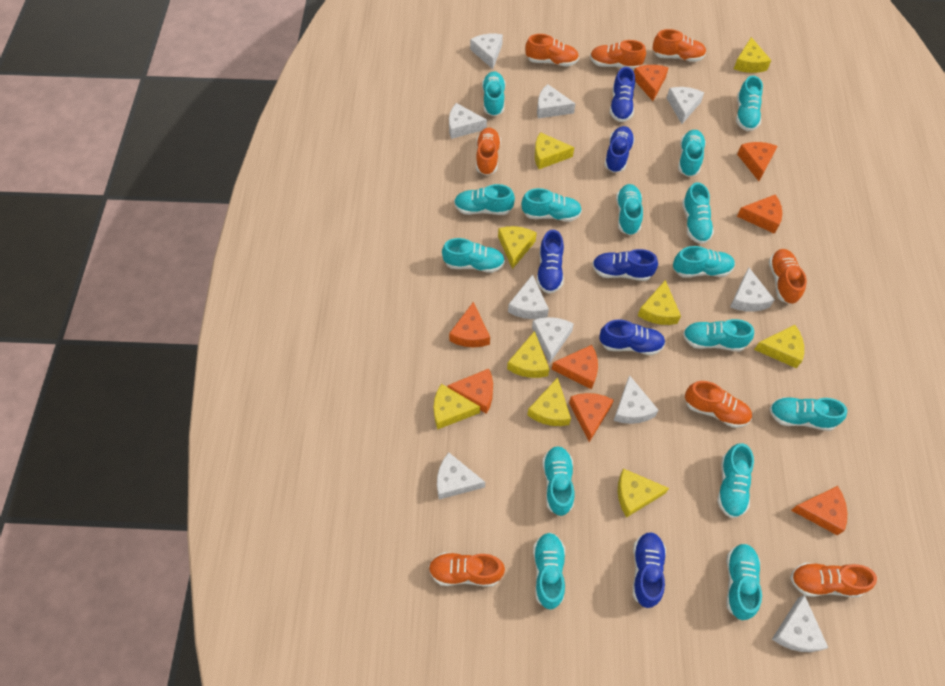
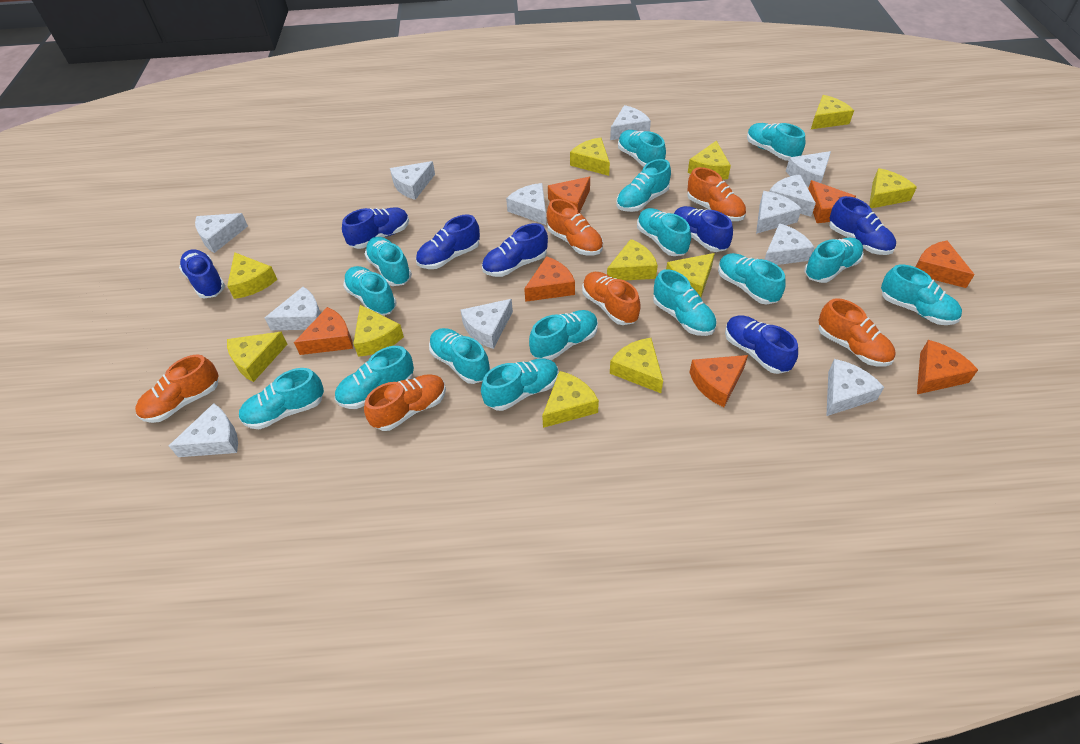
blue shoe: 6 -> 7
orange cheese: 8 -> 7
orange shoe: 8 -> 6
white cheese: 10 -> 12
yellow cheese: 9 -> 11

